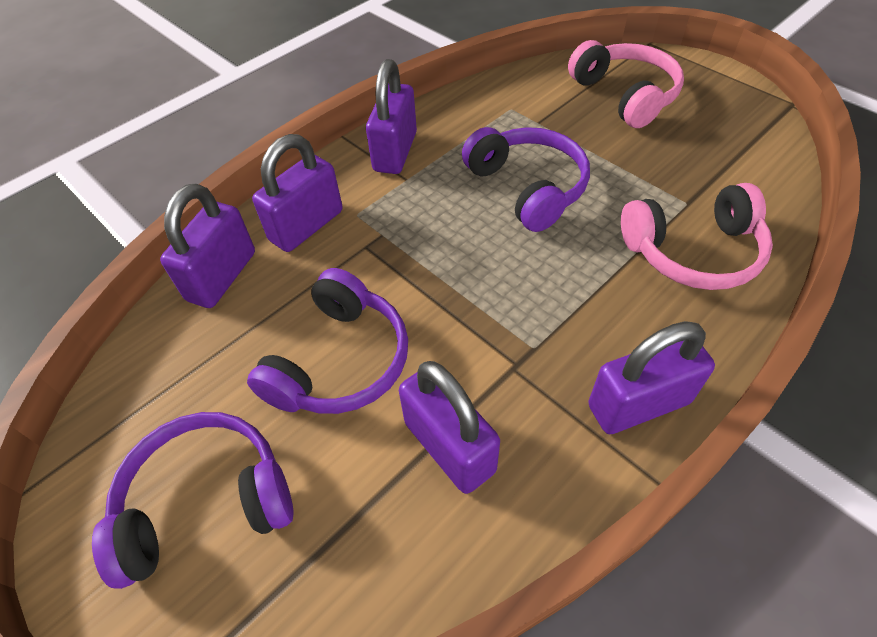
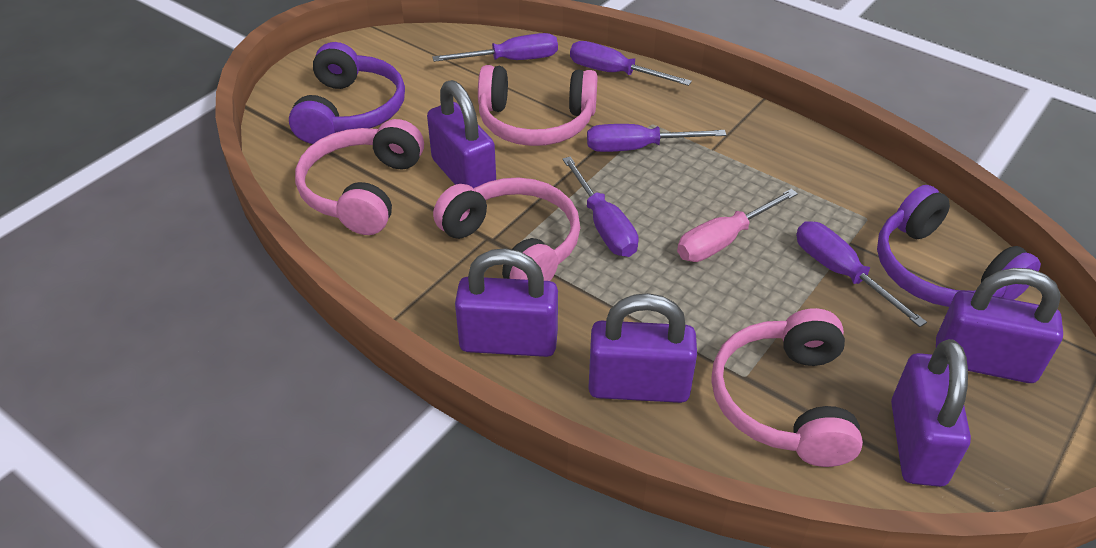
pink headphones: 2 -> 4
pink screwdriver: 0 -> 1
purple headphones: 3 -> 2
purple screwdriver: 0 -> 5

